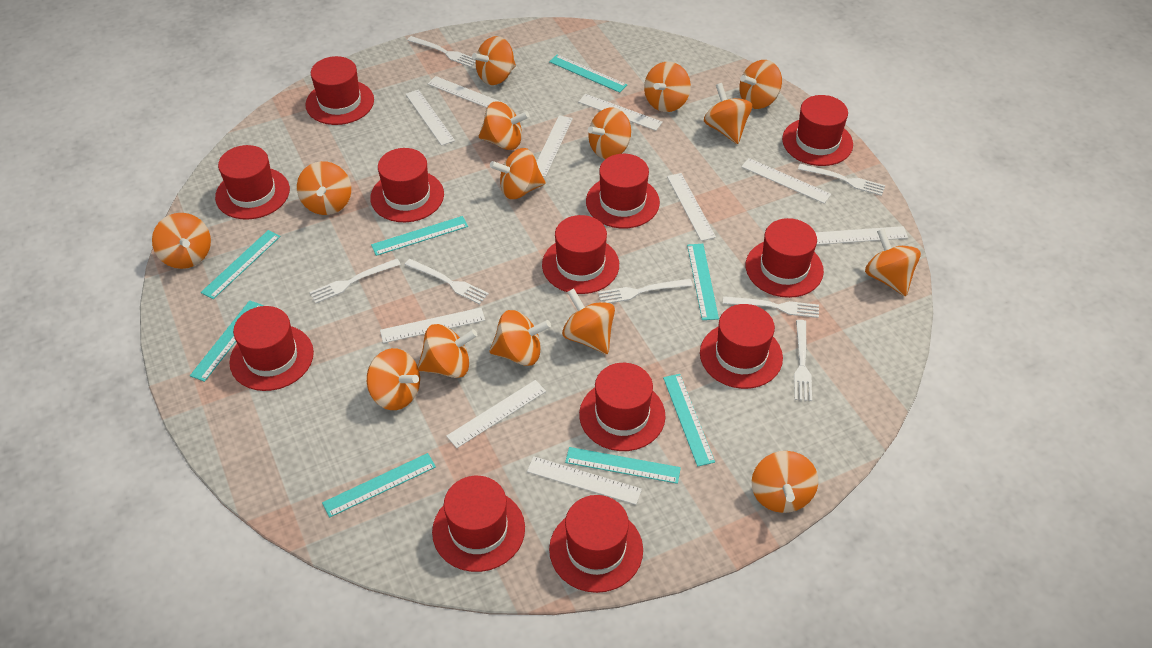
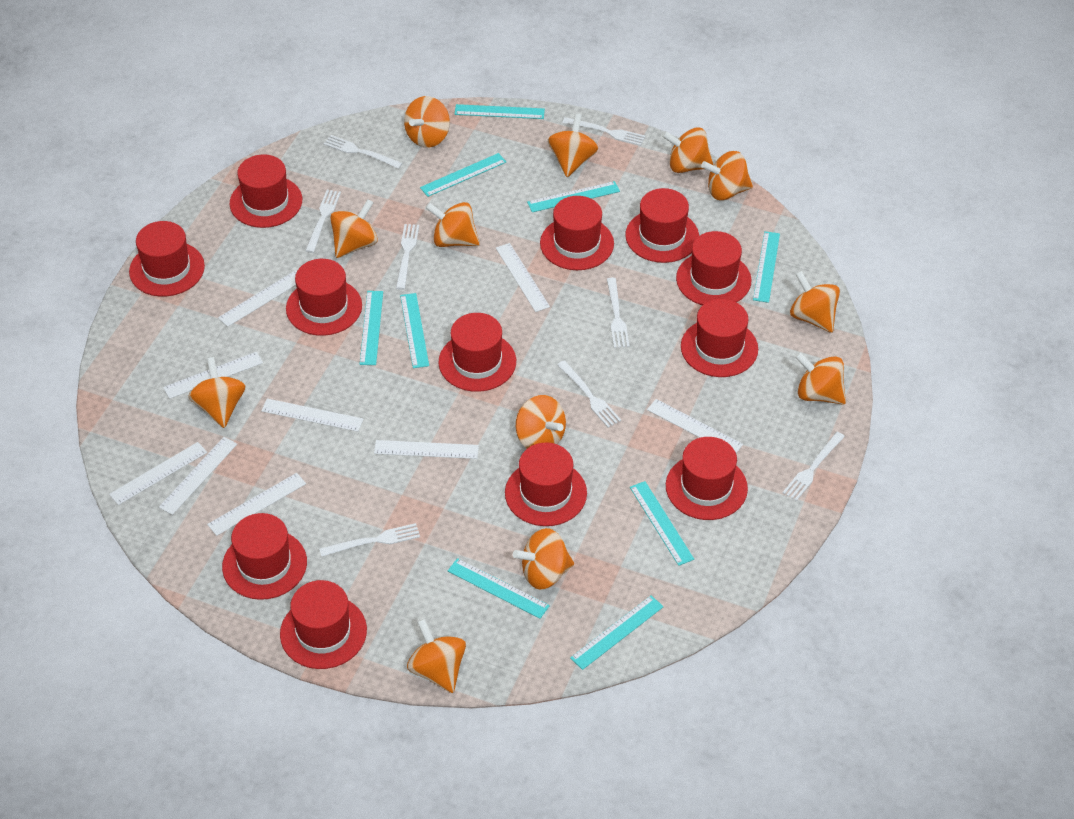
orange spinning top: 15 -> 12
turquoise ruler: 8 -> 9
white fork: 7 -> 8
white ruler: 10 -> 9

